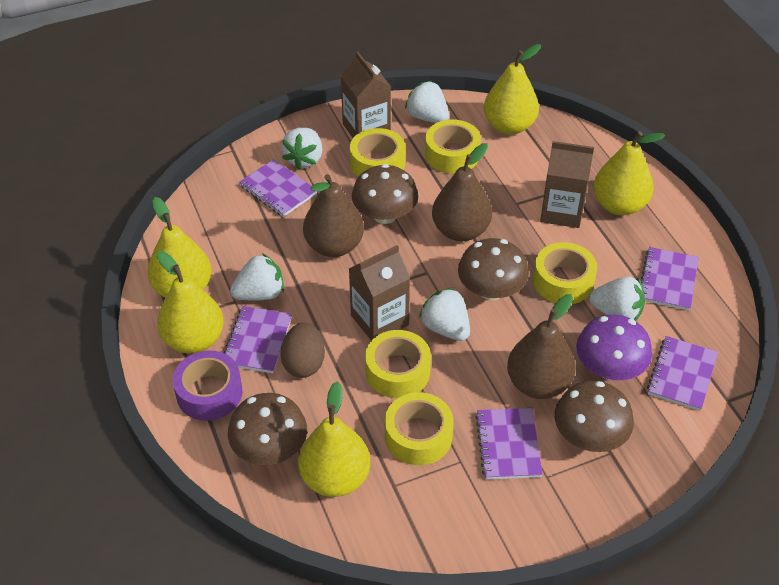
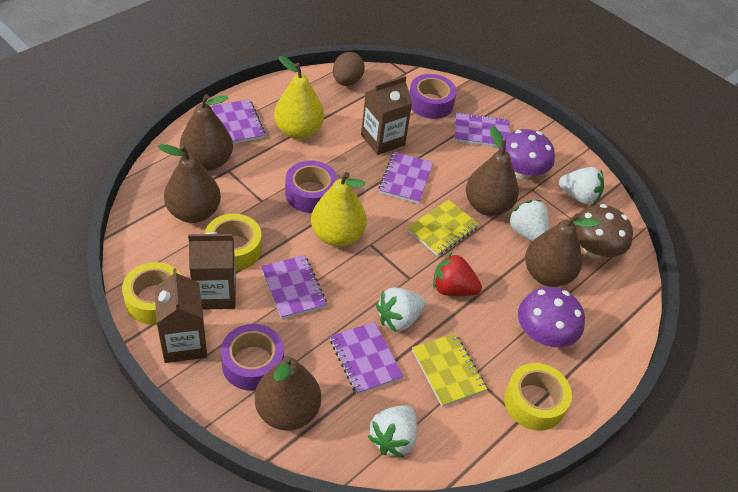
brown mushroom: 4 -> 1
brown pear: 3 -> 5
purple mushroom: 1 -> 2
purple tape: 1 -> 3
red strawberry: 0 -> 1
white strawberry: 5 -> 4
yellow notebook: 0 -> 2
yellow pear: 5 -> 2
yellow tape: 5 -> 3

